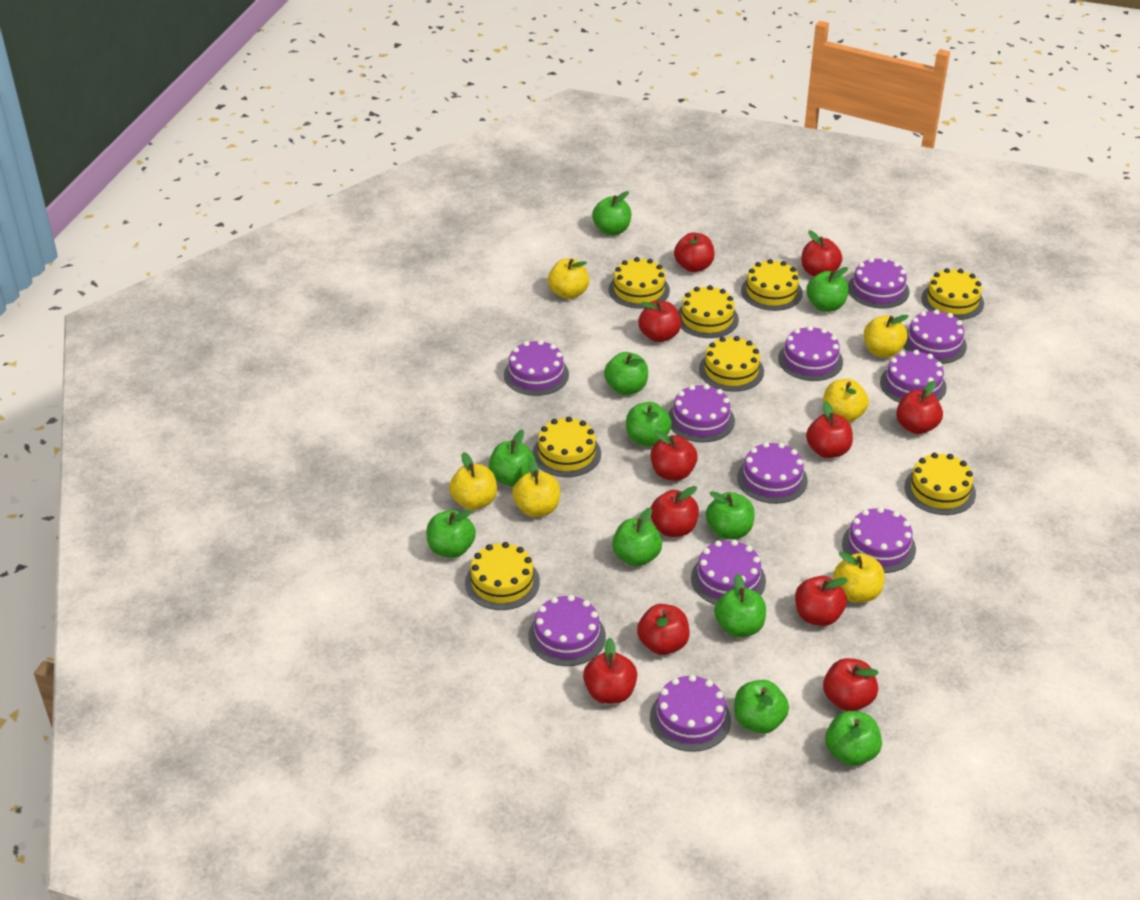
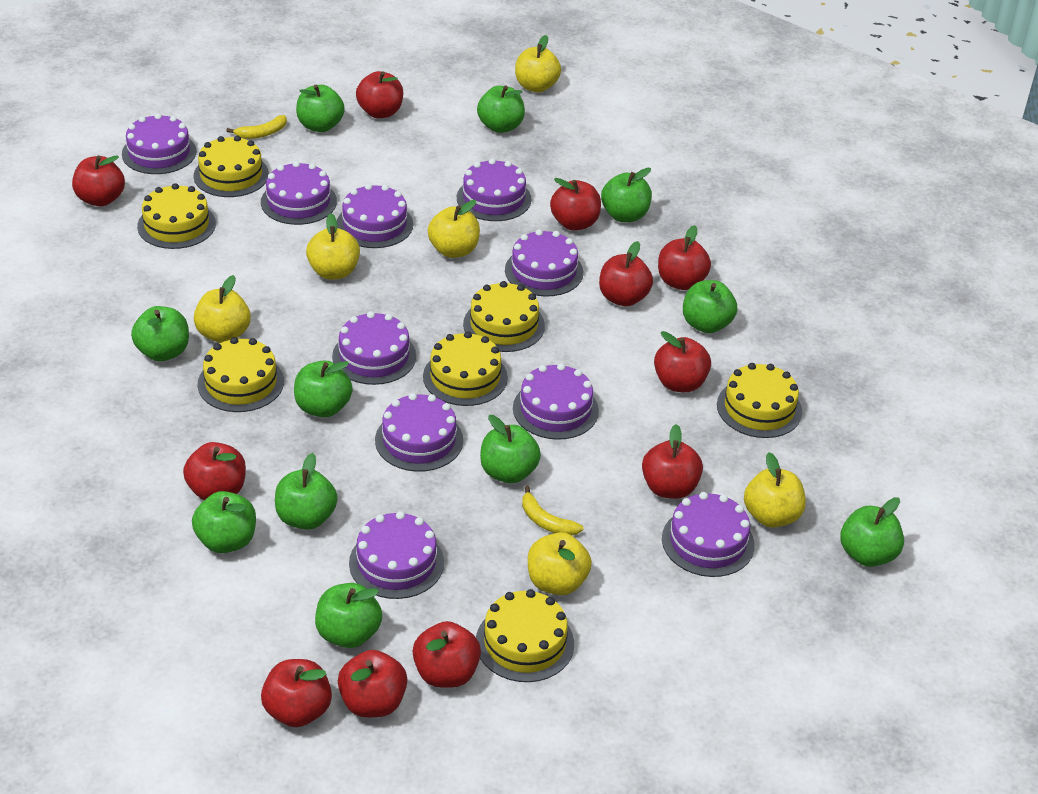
purple cake: 11 -> 10
yellow banana: 0 -> 2
yellow cake: 8 -> 7

